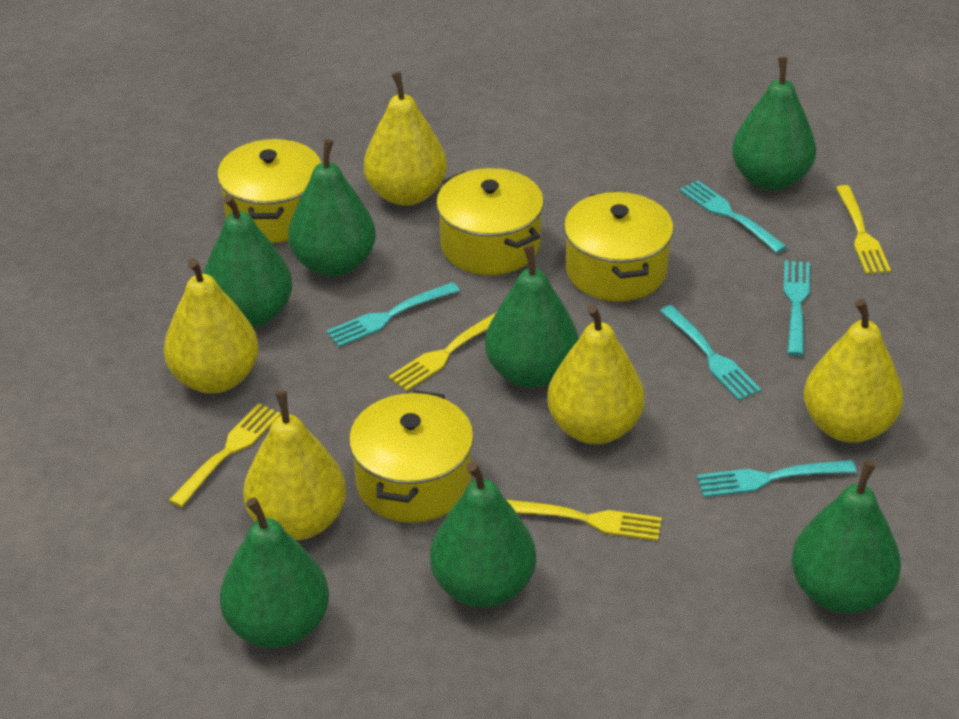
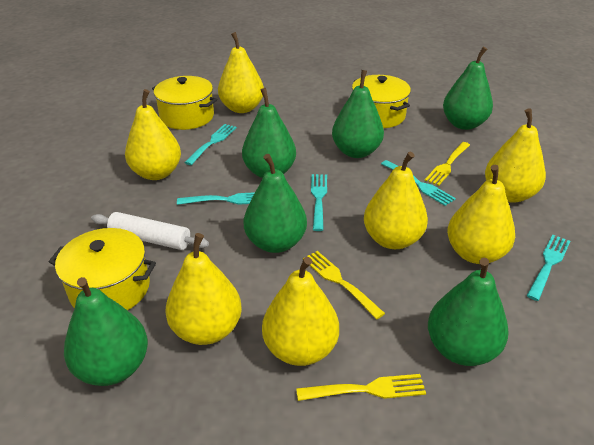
green pear: 7 -> 6
white rolling pin: 0 -> 1
yellow fork: 4 -> 3
yellow pear: 5 -> 7
yellow pot: 4 -> 3

